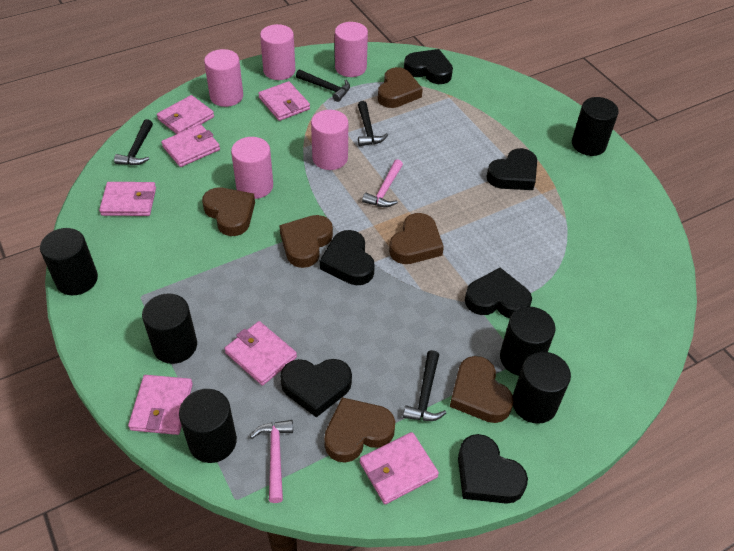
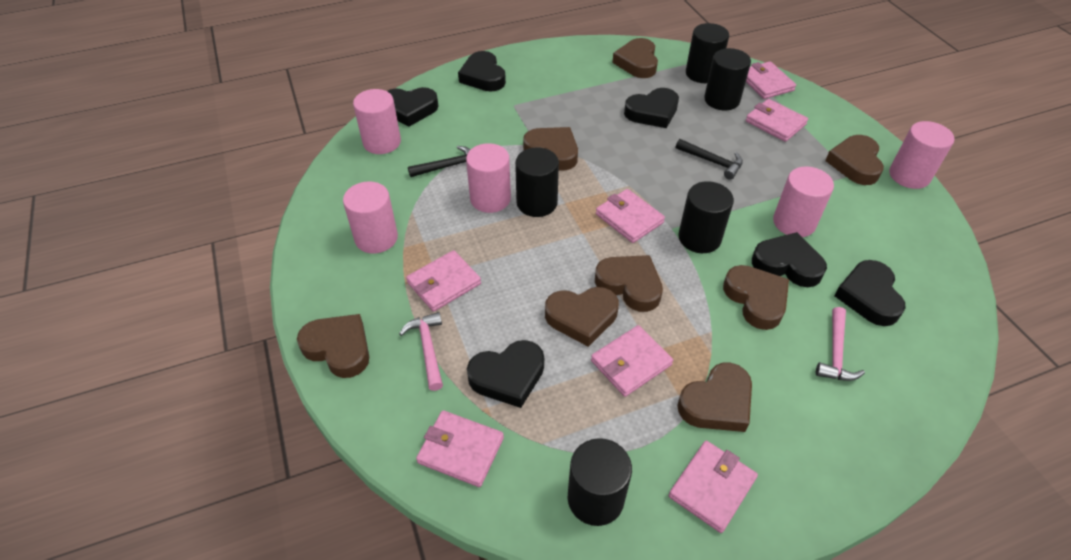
black cylinder: 6 -> 5
black hammer: 4 -> 2
brown heart: 6 -> 8

